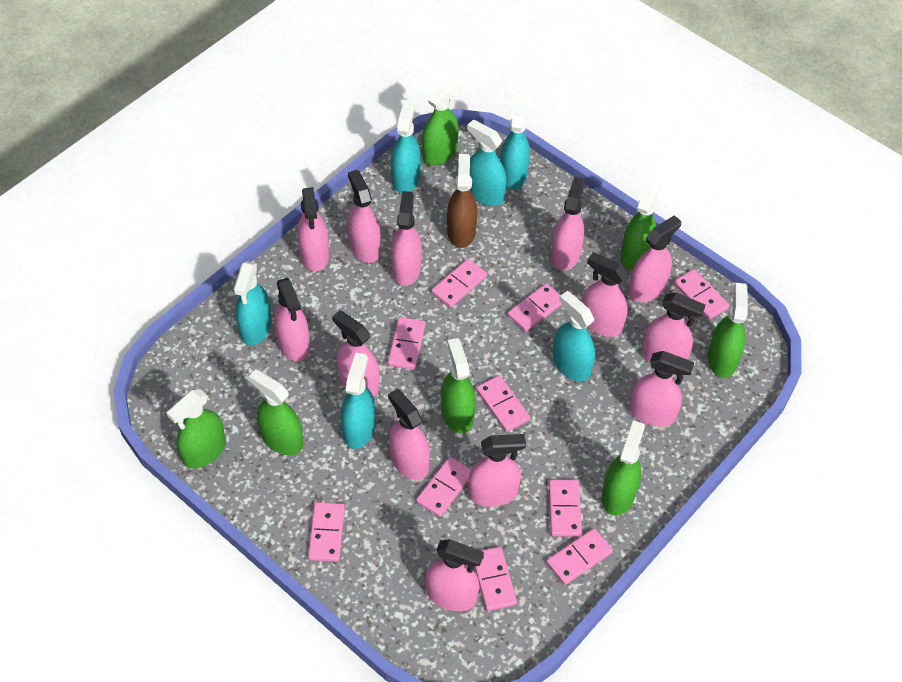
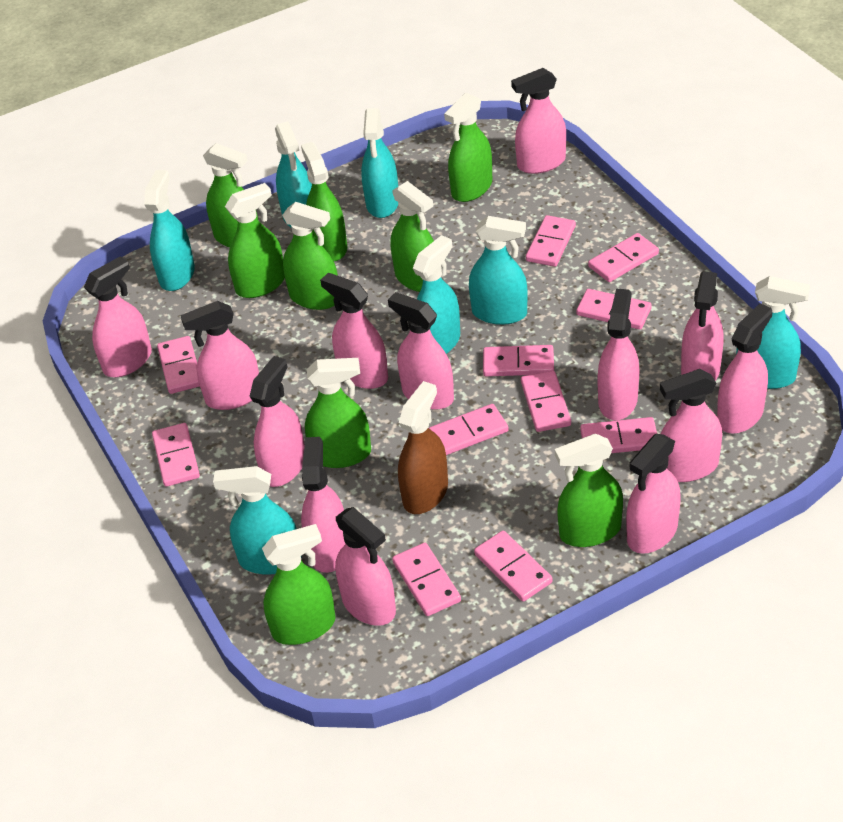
green spray bottle: 7 -> 9
pink domino: 10 -> 11
turquoise spray bottle: 6 -> 7

